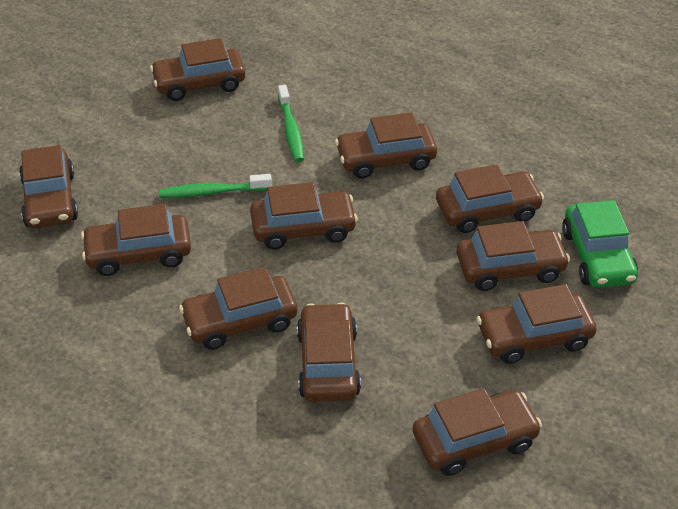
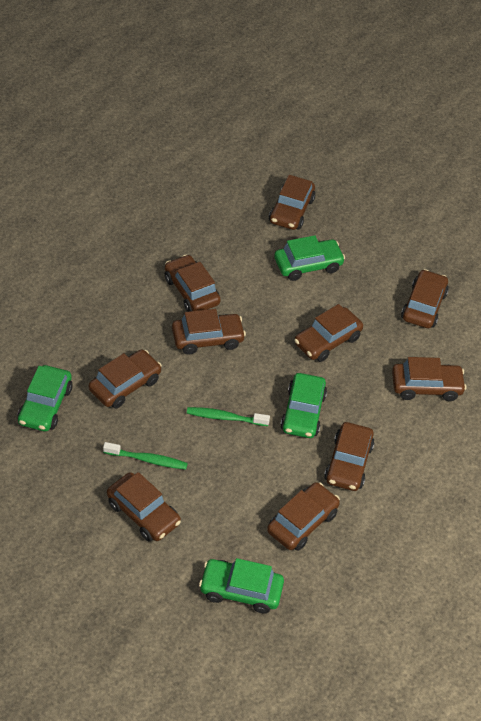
brown car: 11 -> 10
green car: 1 -> 4

